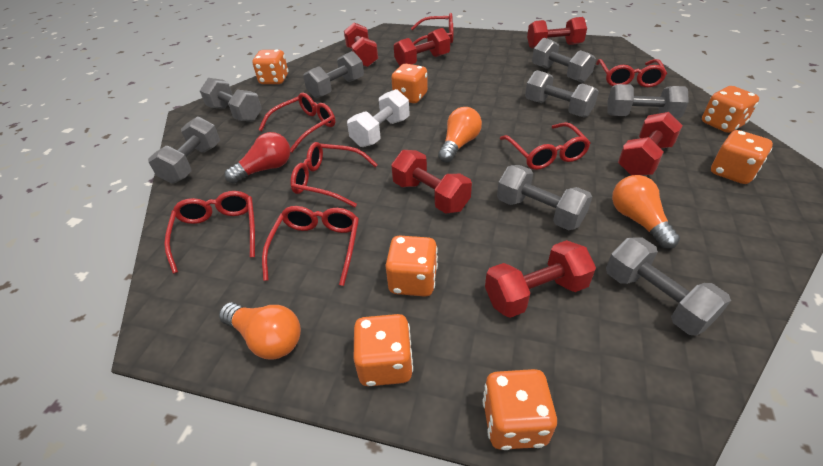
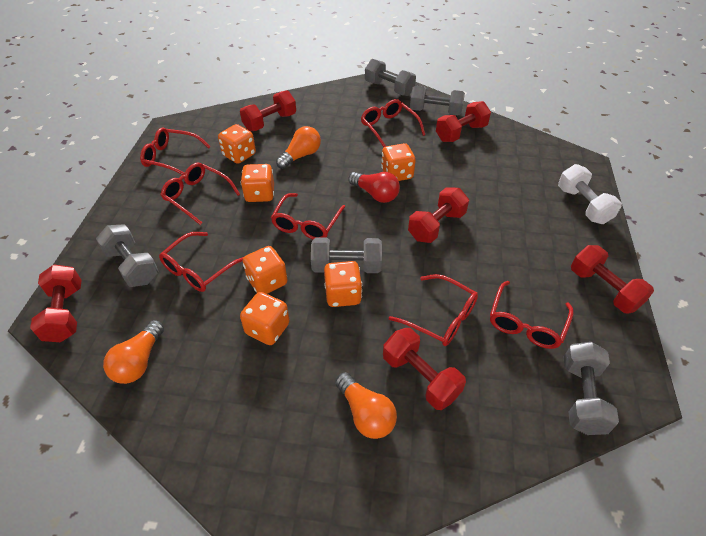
grey dumbbell: 8 -> 5
orange dice: 7 -> 6

